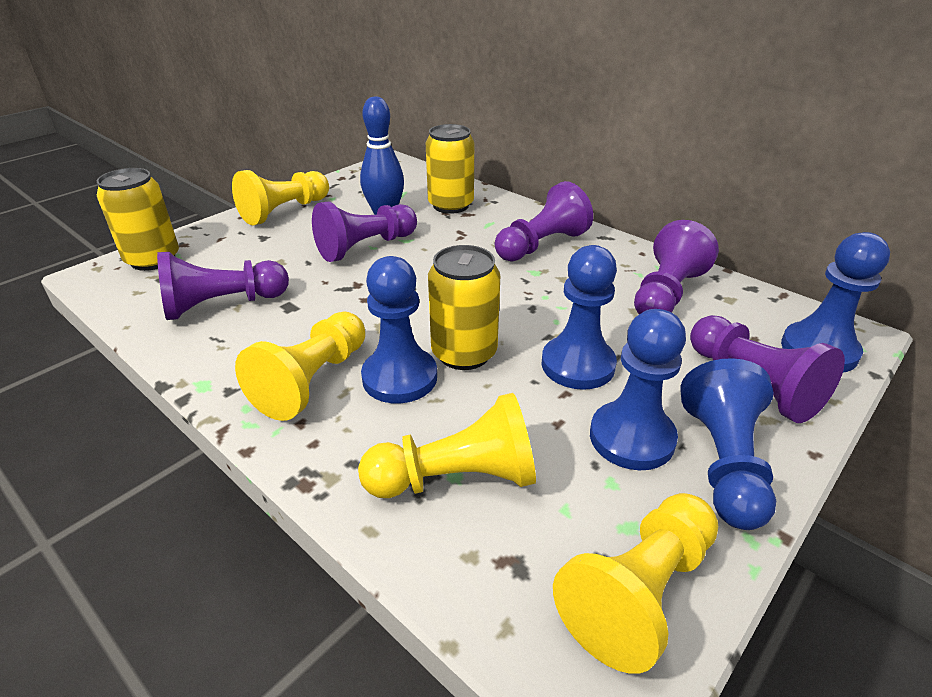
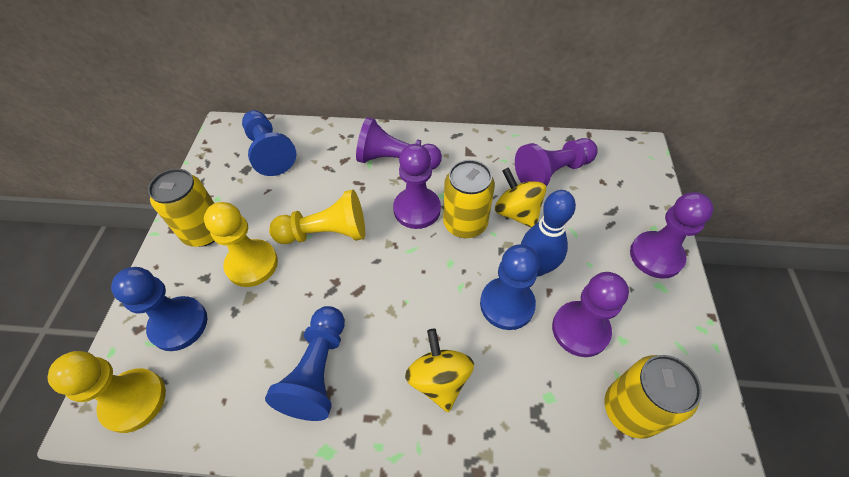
blue pawn: 5 -> 4
yellow pawn: 4 -> 3
yellow spinning top: 0 -> 2

